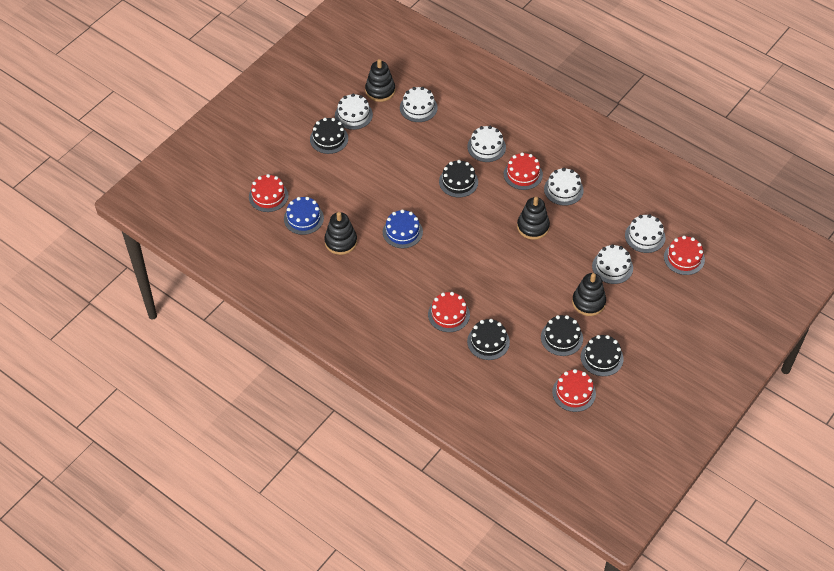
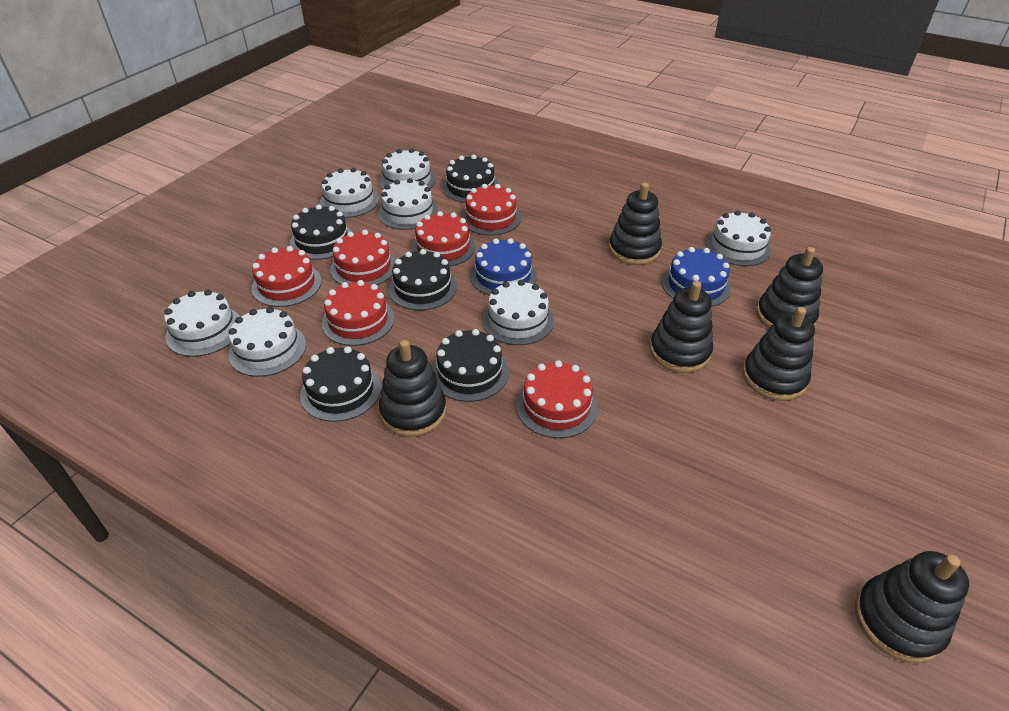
black stacking toy: 4 -> 6
red cake: 5 -> 6
white cake: 6 -> 7

